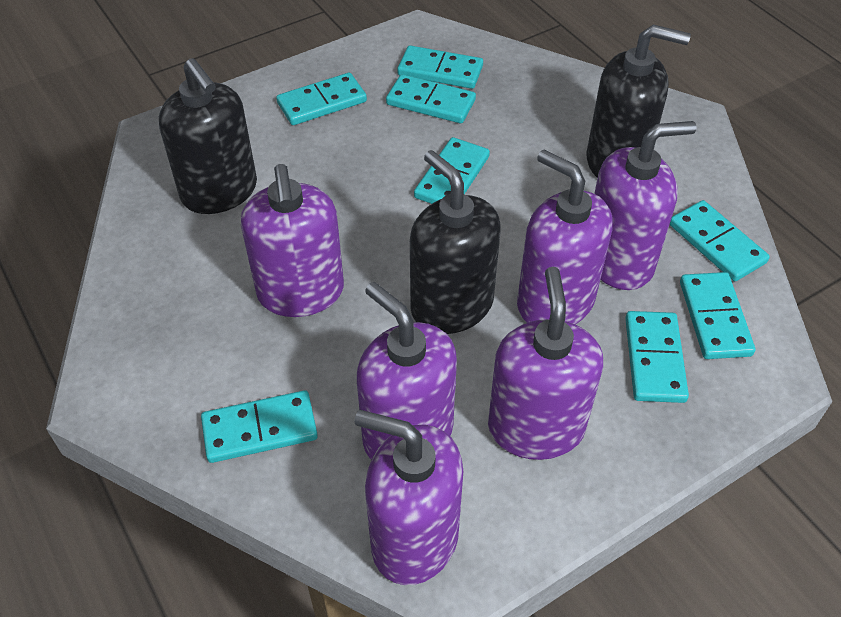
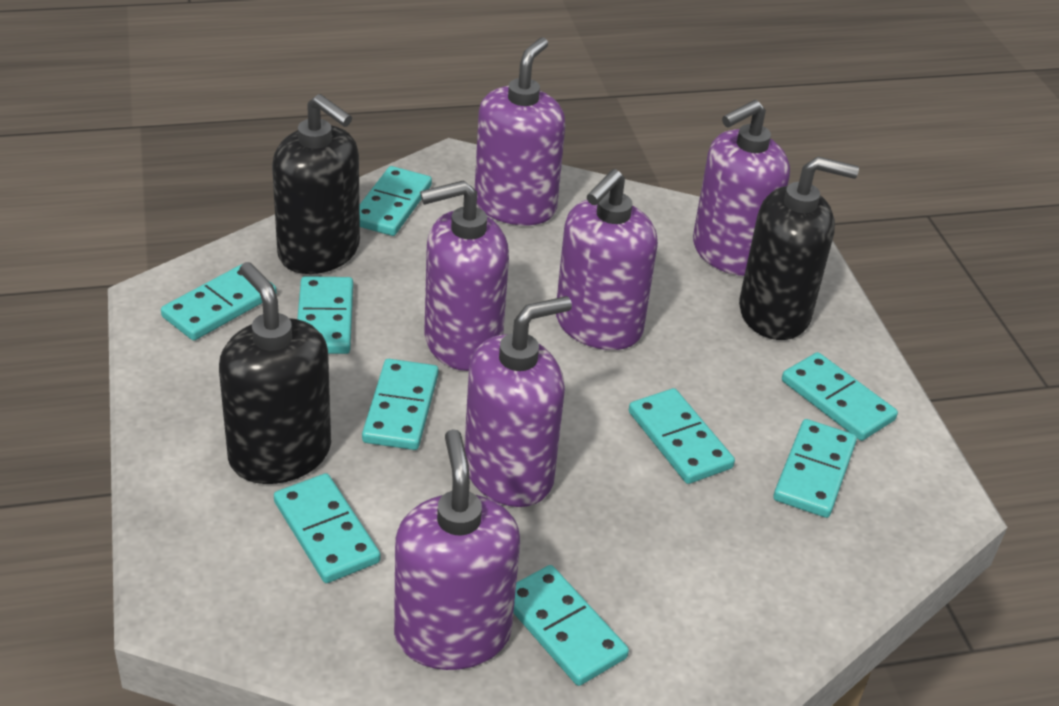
turquoise domino: 8 -> 9

